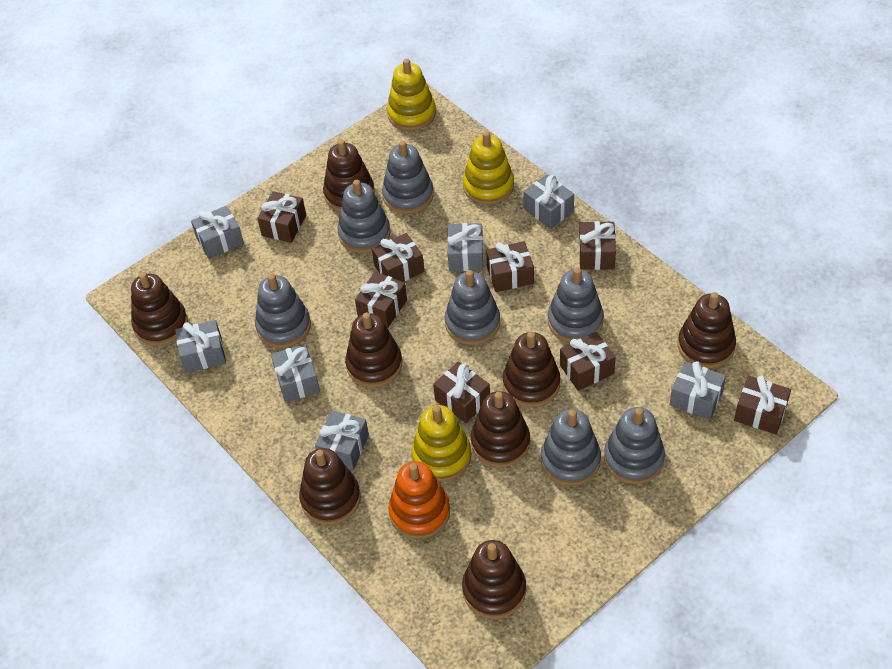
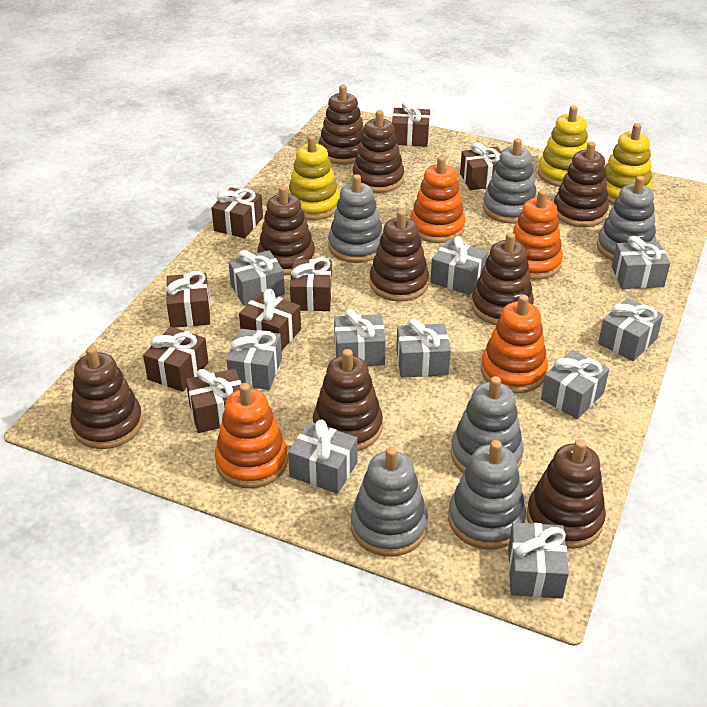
brown stacking toy: 8 -> 9
grey gift: 7 -> 10
grey stacking toy: 7 -> 6
orange stacking toy: 1 -> 4

